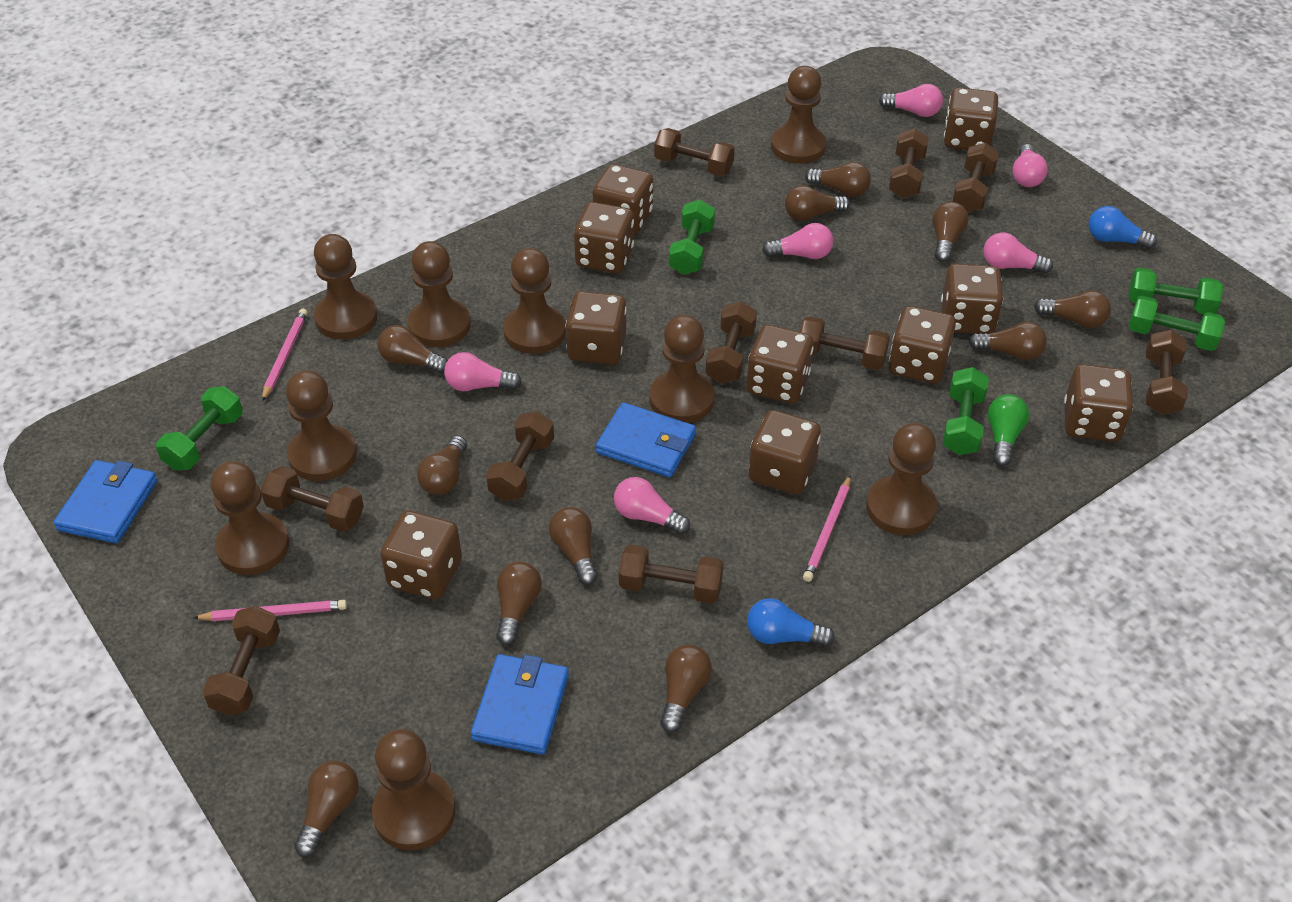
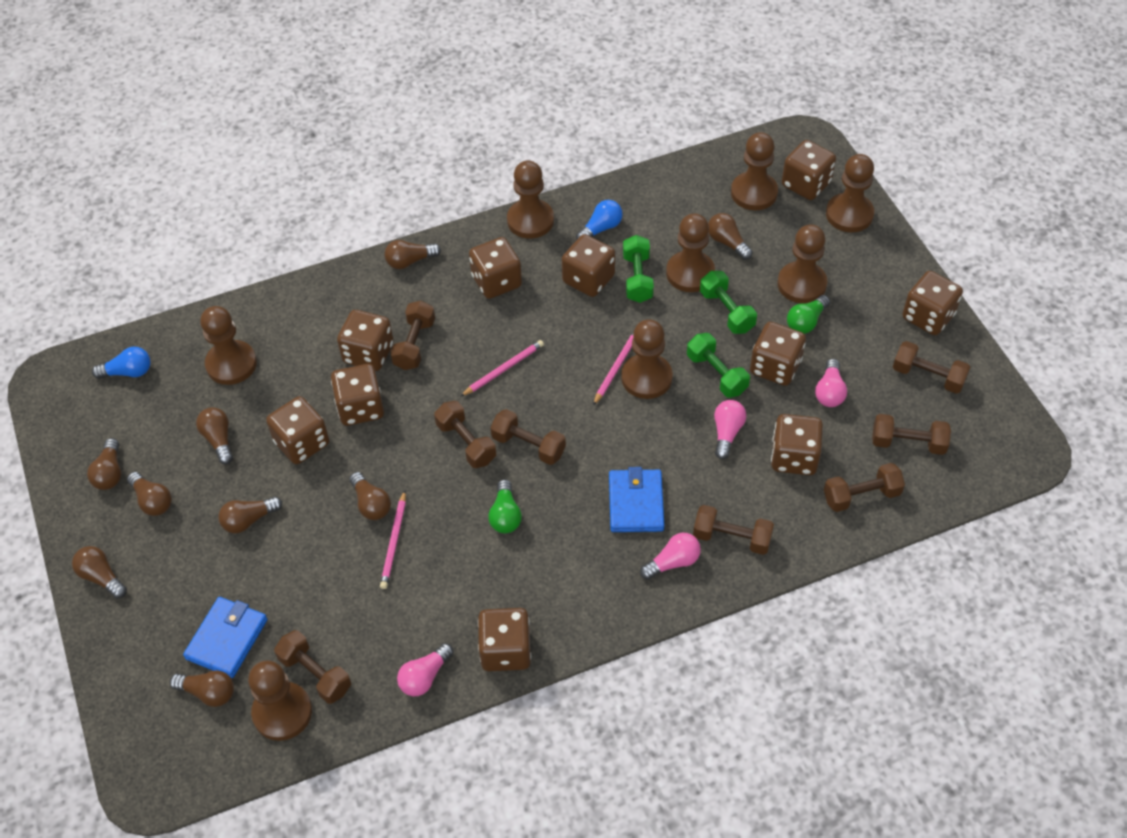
blue wallet: 3 -> 2
brown dumbbell: 10 -> 8
brown light bulb: 11 -> 9
brown pawn: 9 -> 8
green dumbbell: 5 -> 3
green light bulb: 1 -> 2
pink light bulb: 6 -> 4

